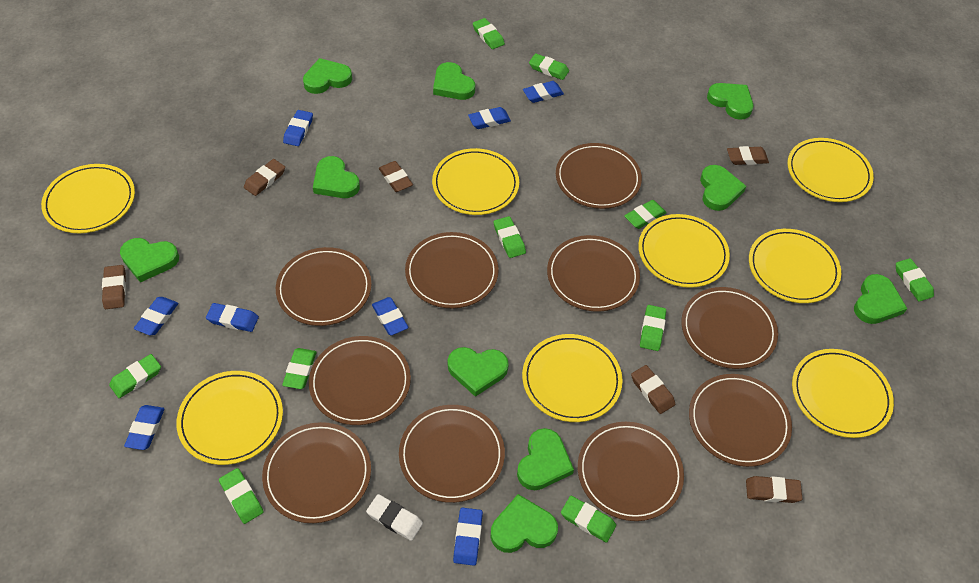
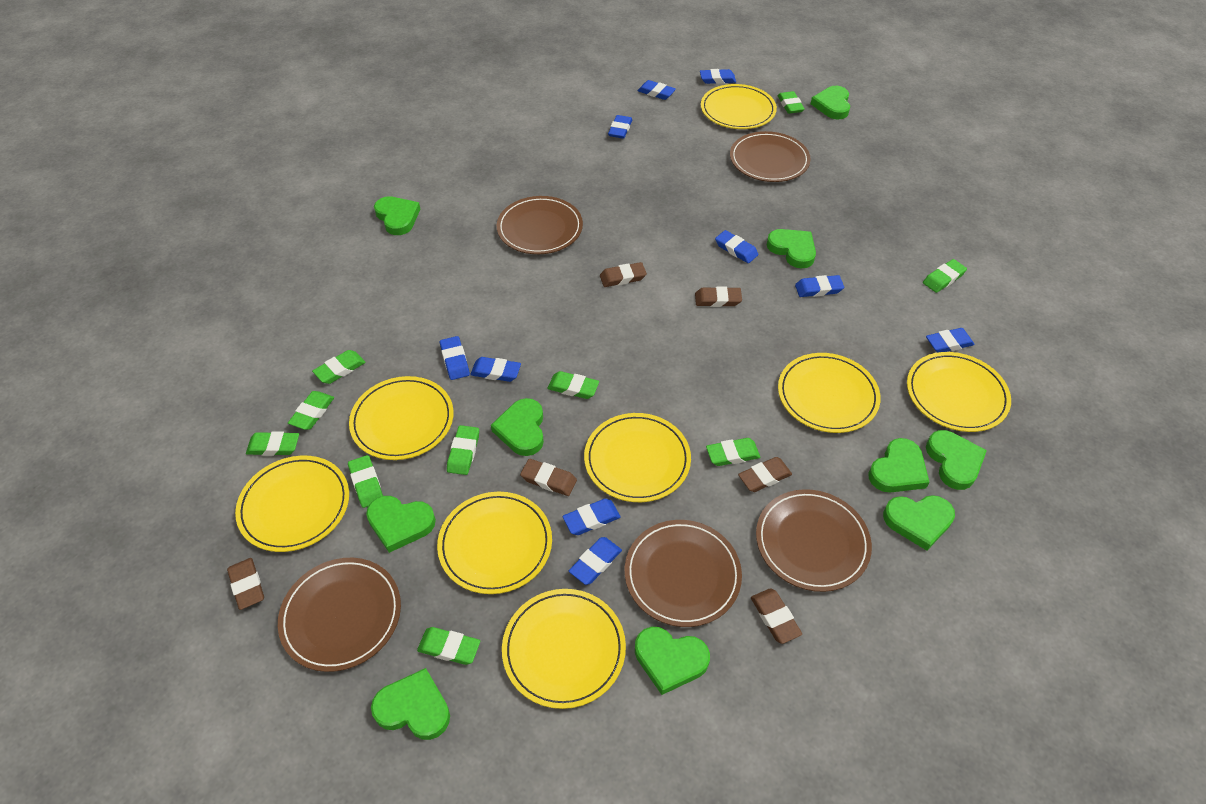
blue eraser: 8 -> 10
brown plate: 10 -> 5
white eraser: 1 -> 0

